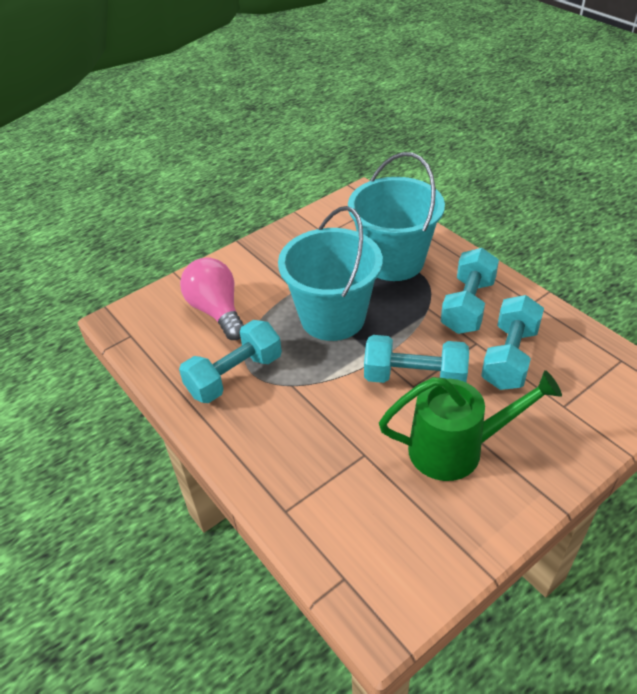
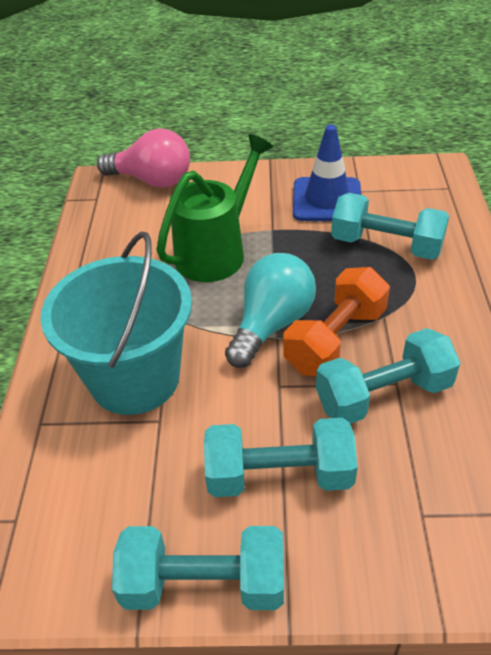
blue traffic cone: 0 -> 1
orange dumbbell: 0 -> 1
turquoise bucket: 2 -> 1
turquoise light bulb: 0 -> 1

